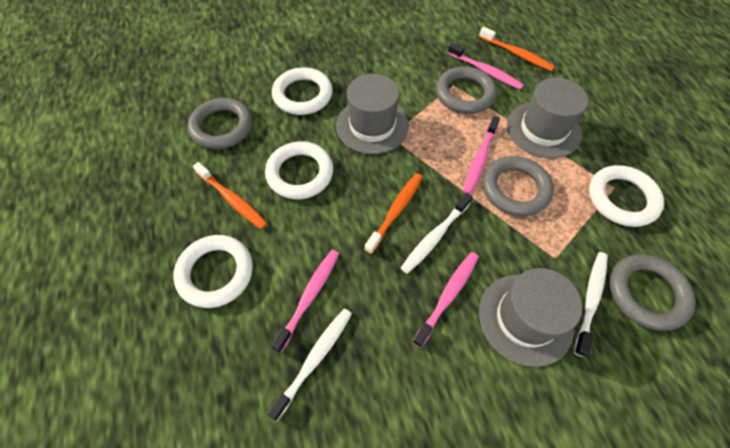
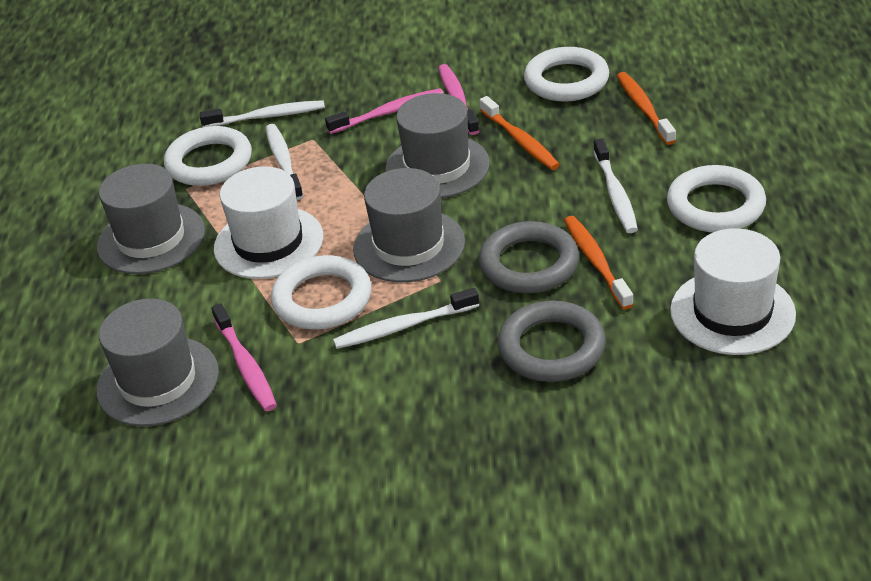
grey hat: 3 -> 4
grey ring: 4 -> 2
pink toothbrush: 4 -> 3
white hat: 0 -> 2
white toothbrush: 3 -> 4

